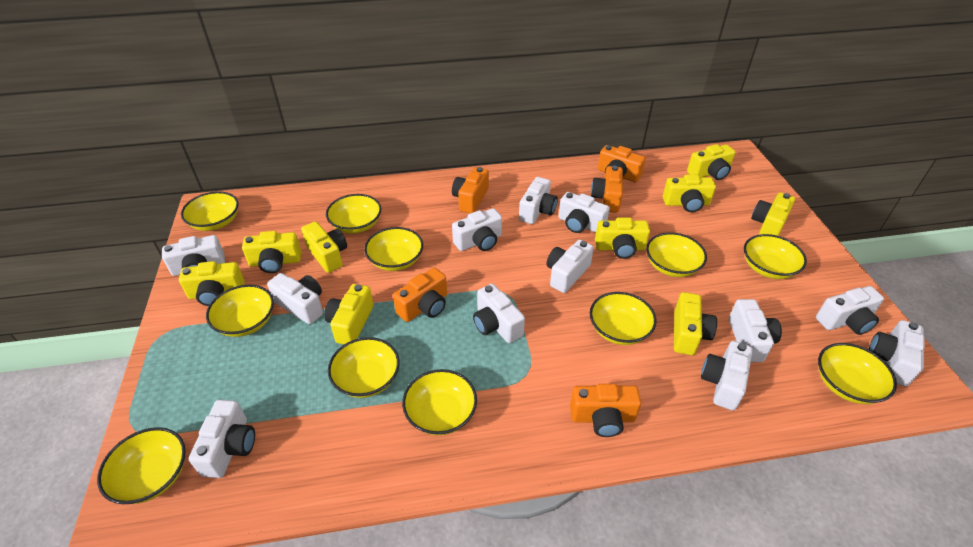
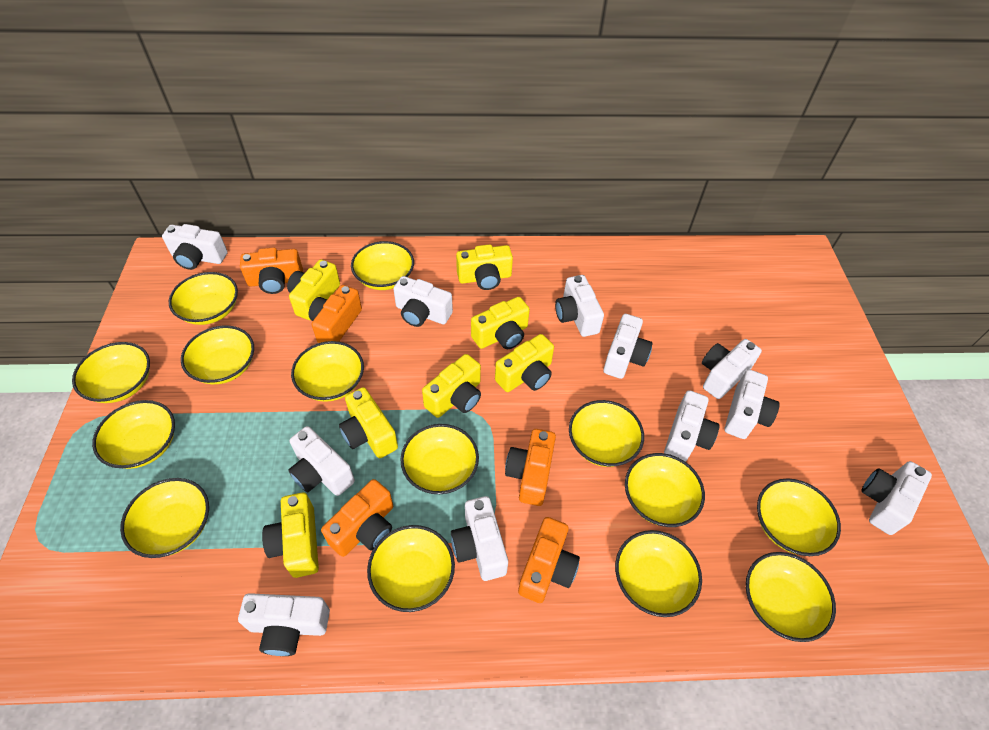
white camera: 12 -> 11
yellow bowl: 11 -> 14
yellow camera: 9 -> 7

